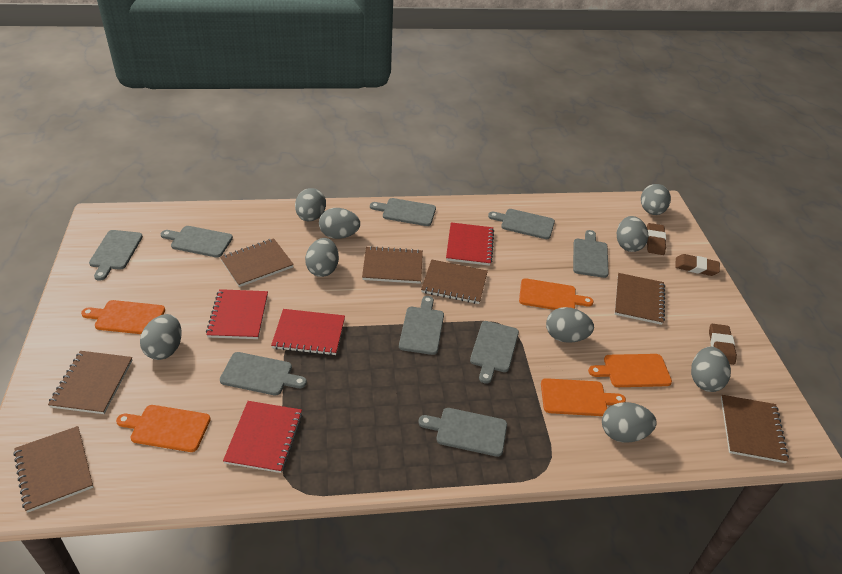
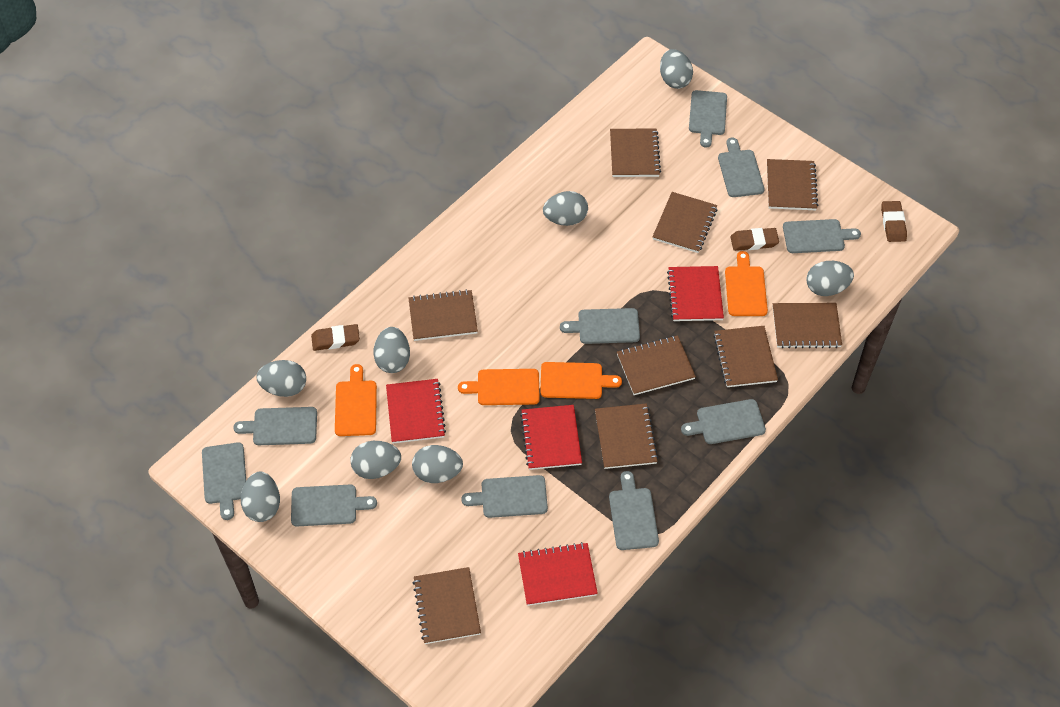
brown notebook: 7 -> 9
grey cutting board: 9 -> 10
grey egg: 9 -> 8
orange cutting board: 5 -> 4

